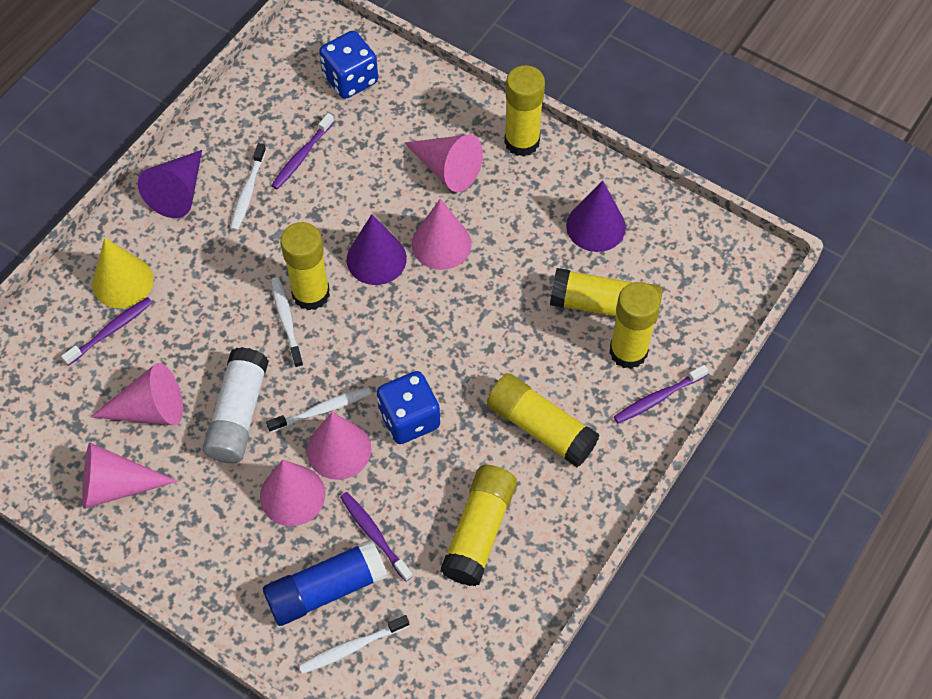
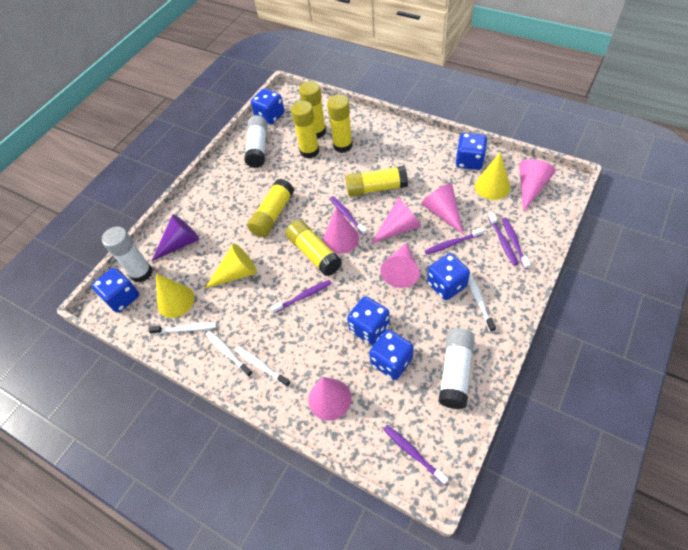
blue dice: 2 -> 6
blue glue stick: 1 -> 0
purple cone: 3 -> 1
purple toothbrush: 4 -> 6
white glue stick: 1 -> 3
yellow cone: 1 -> 3

